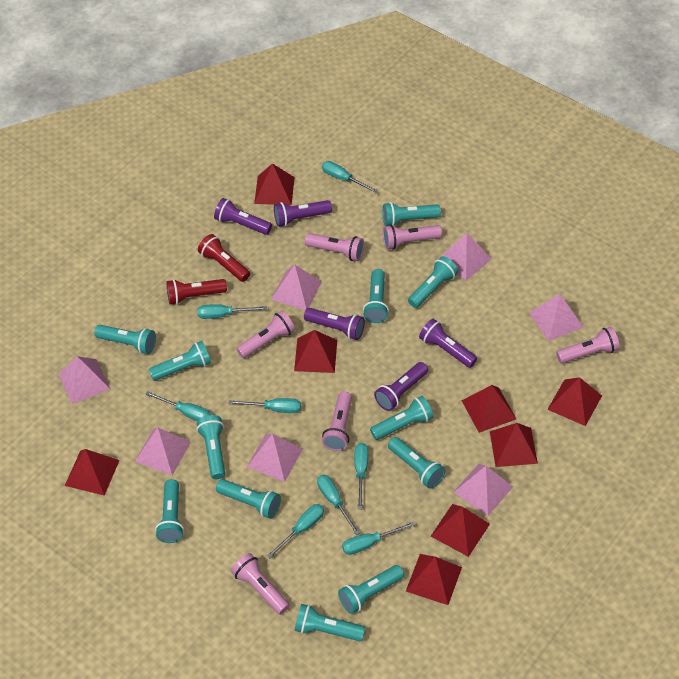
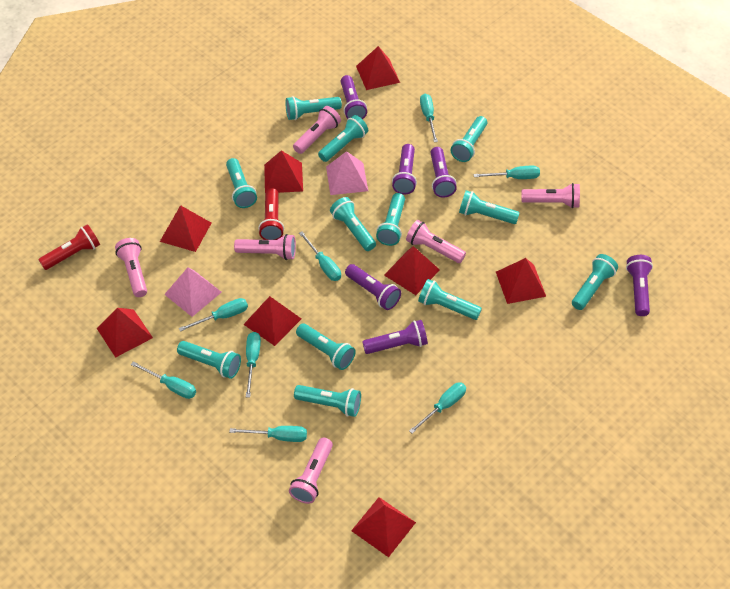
pink pyramid: 7 -> 2
purple flashlight: 5 -> 6

